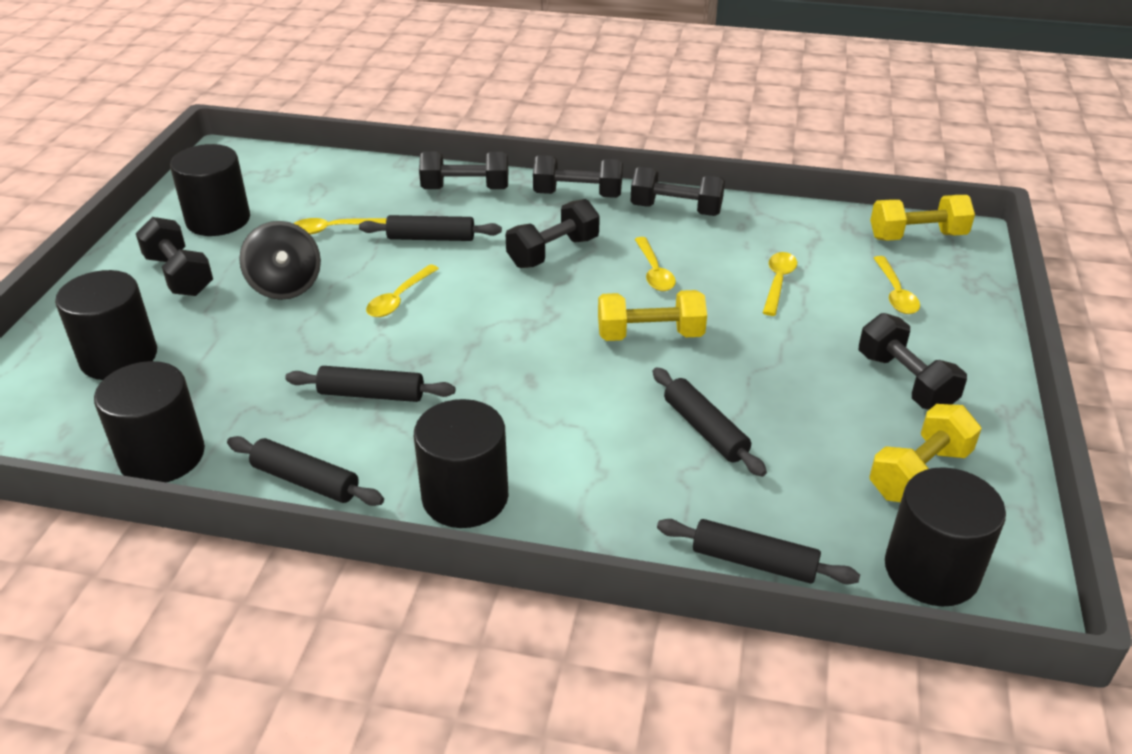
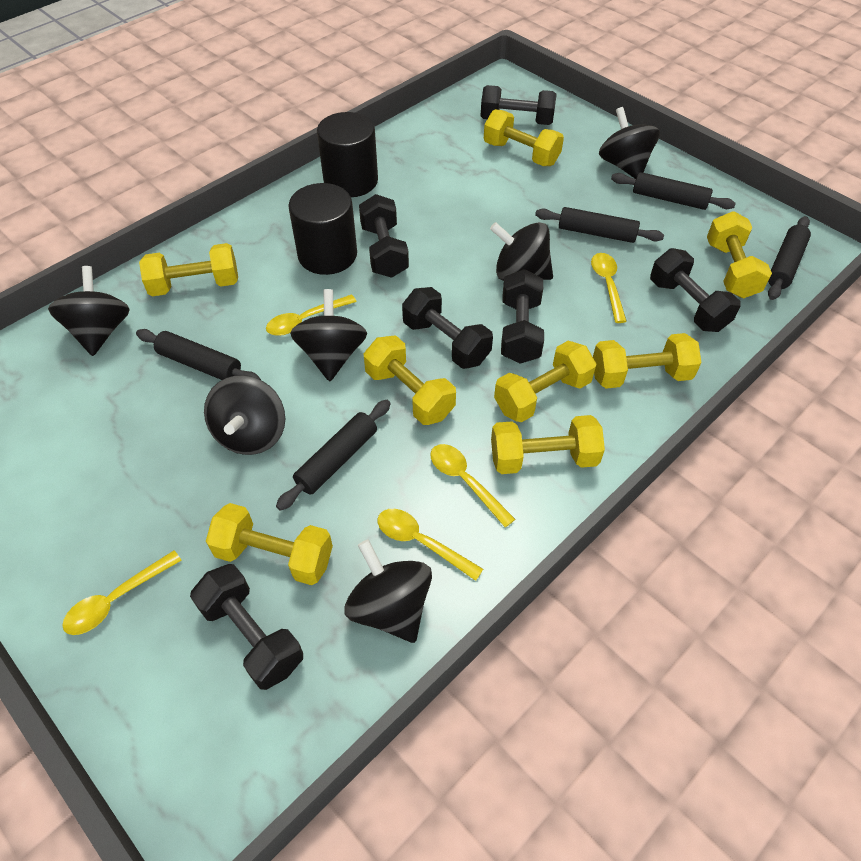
black cylinder: 5 -> 2
black spinning top: 1 -> 6
yellow dumbbell: 3 -> 8

